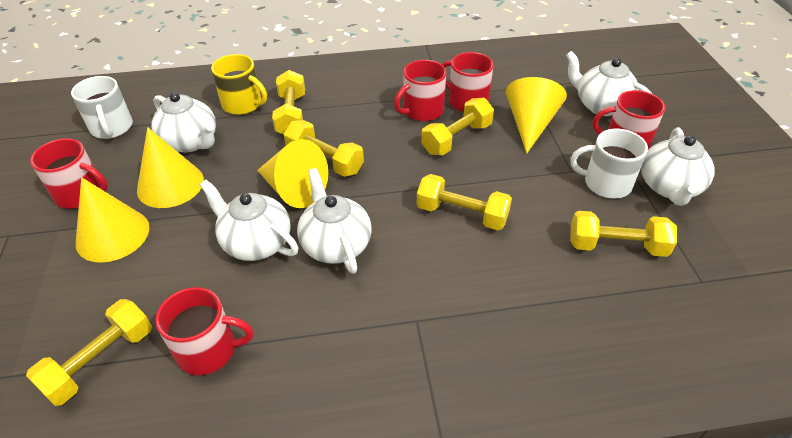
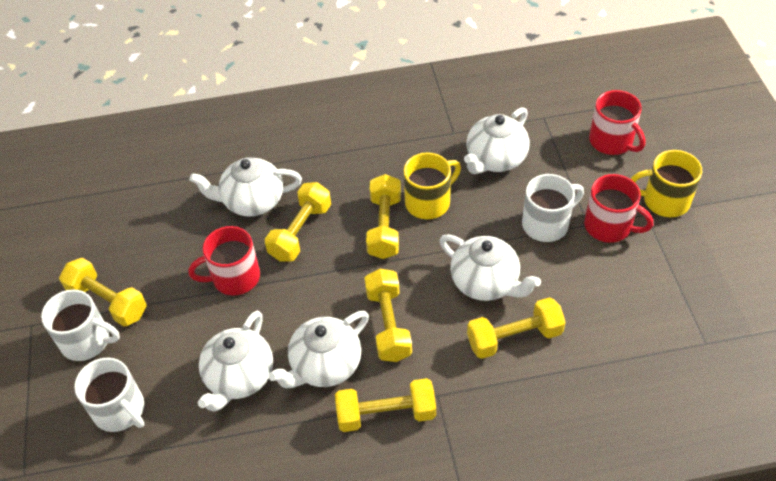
red mug: 5 -> 3
white mug: 2 -> 3
yellow cone: 4 -> 0
yellow mug: 1 -> 2

